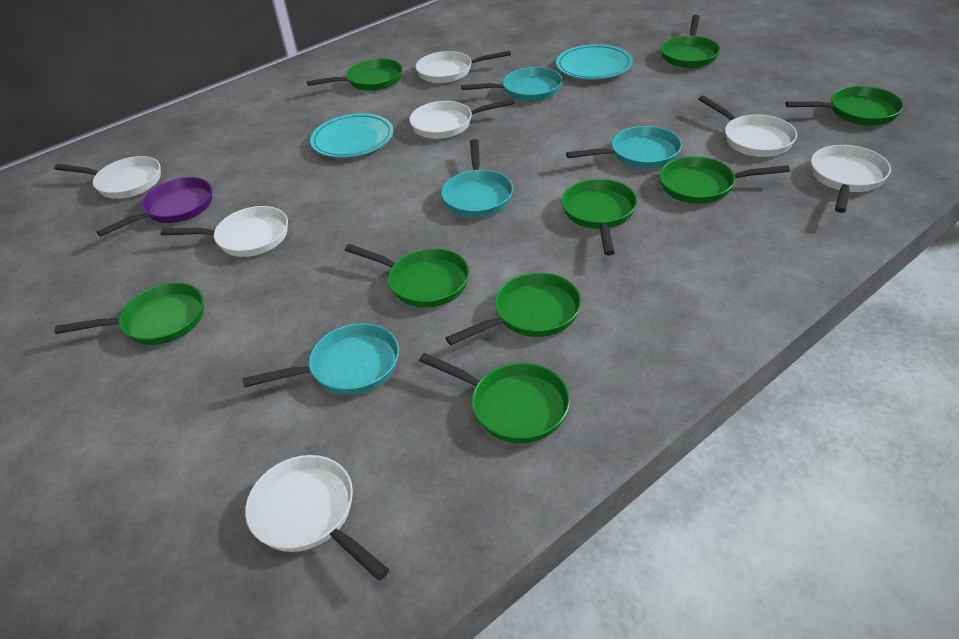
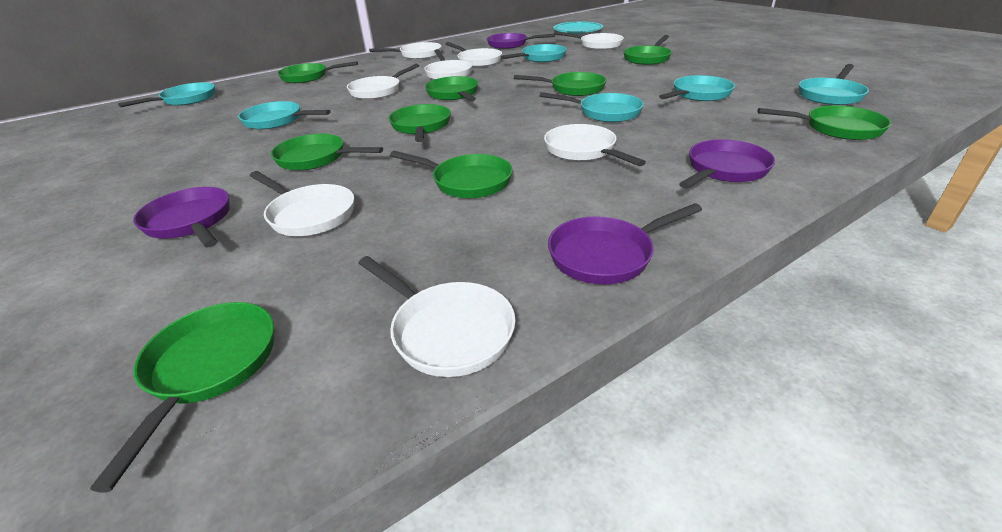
purple pan: 1 -> 4
turquoise pan: 4 -> 6
turquoise plate: 2 -> 1
white pan: 7 -> 8

